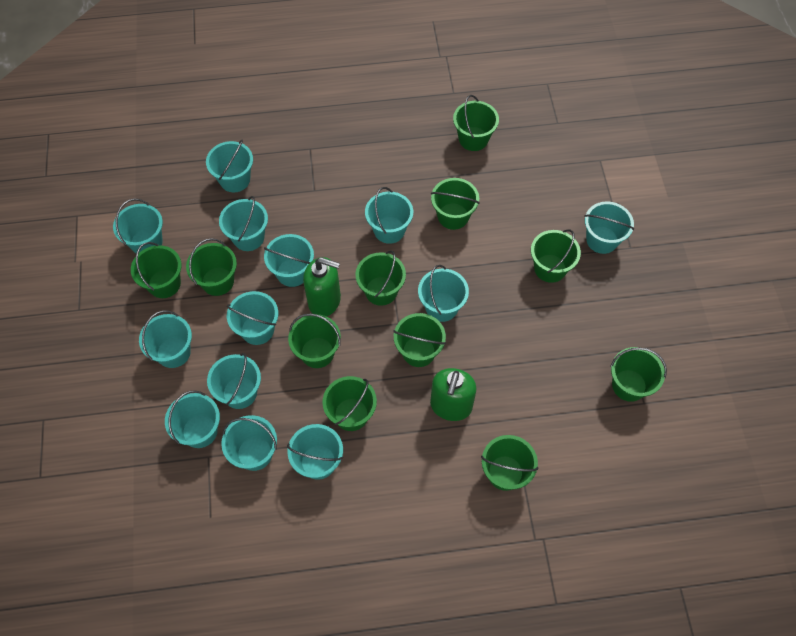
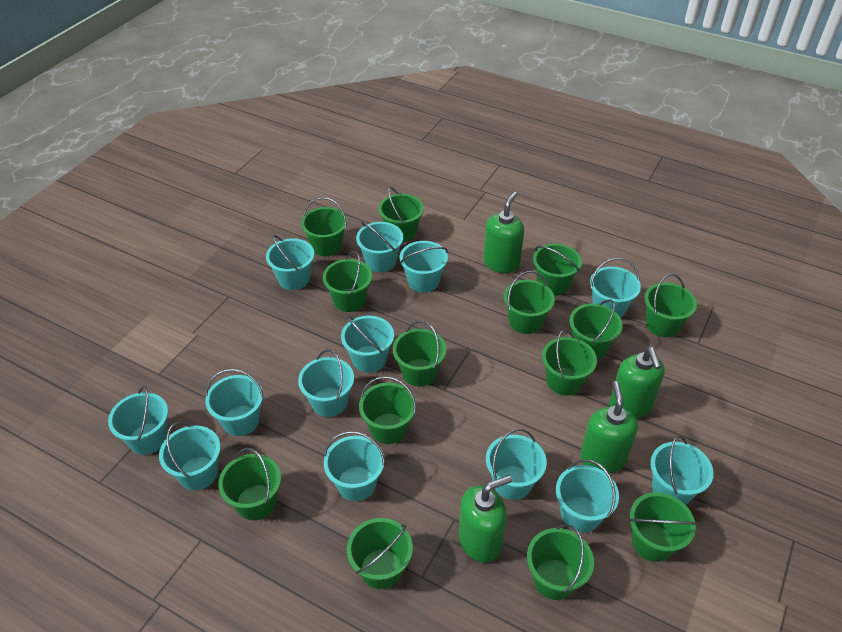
green bucket: 11 -> 14
green soap dispenser: 2 -> 4

